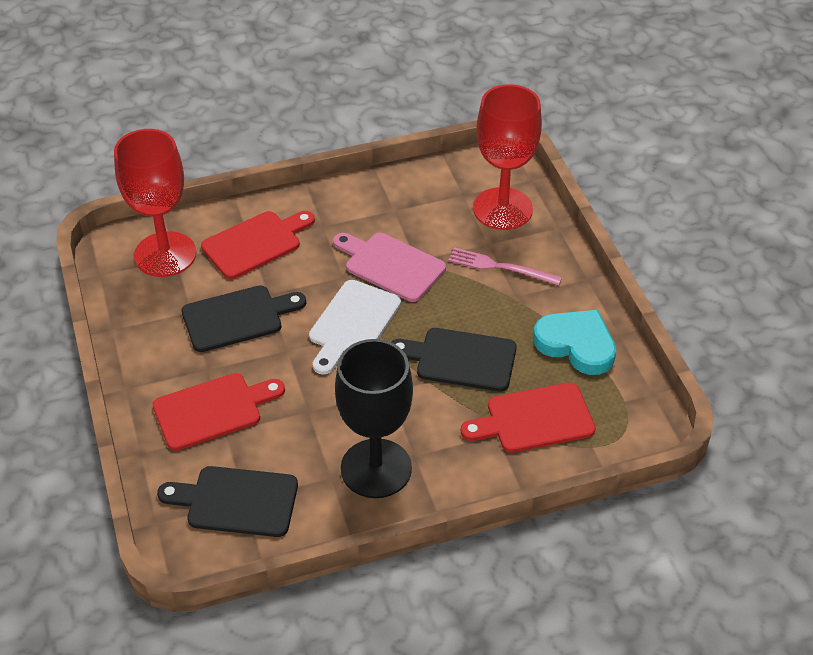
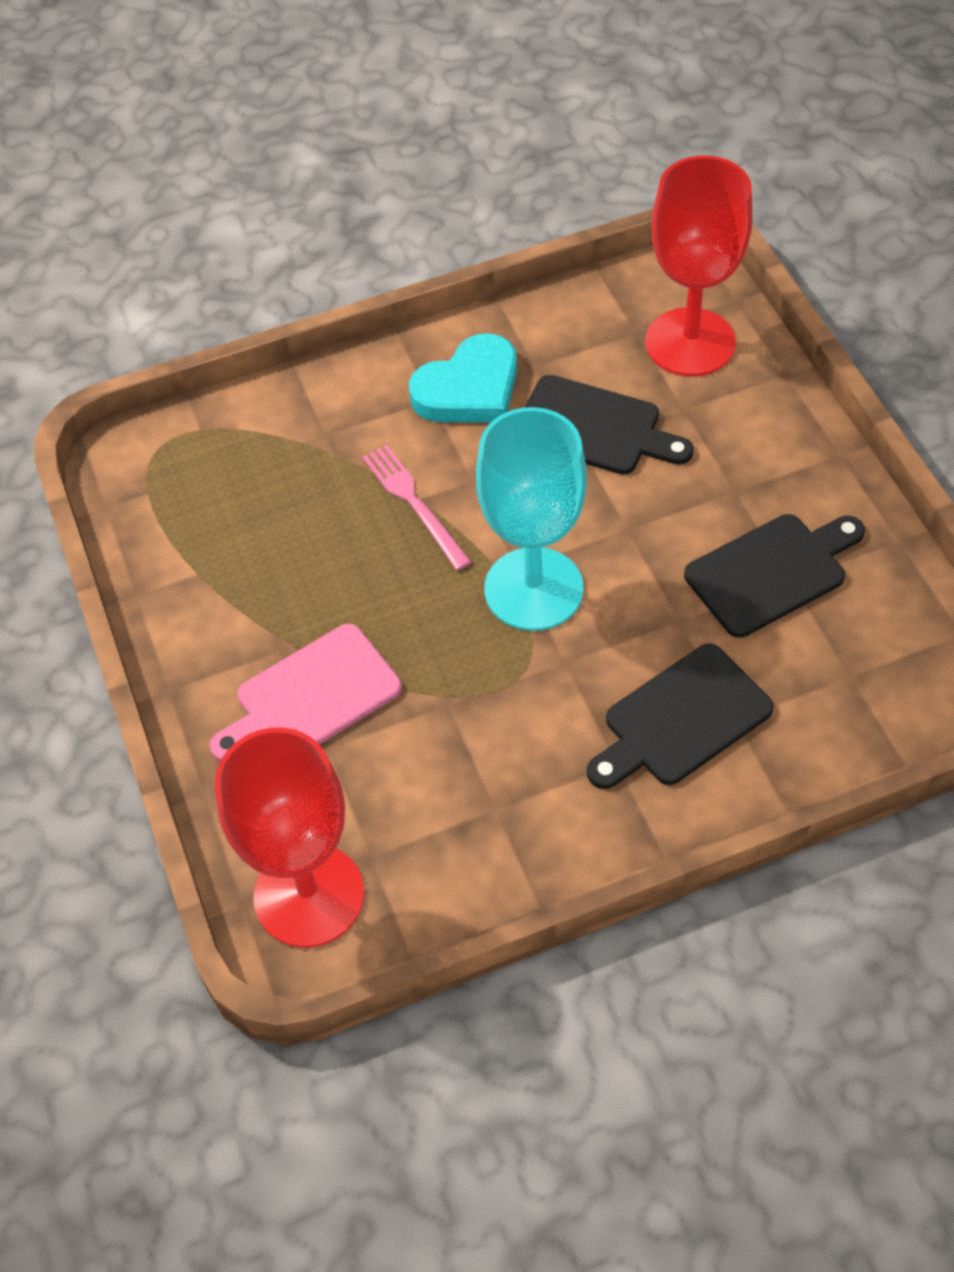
black goblet: 1 -> 0
red cutting board: 3 -> 0
turquoise goblet: 0 -> 1
white cutting board: 1 -> 0

